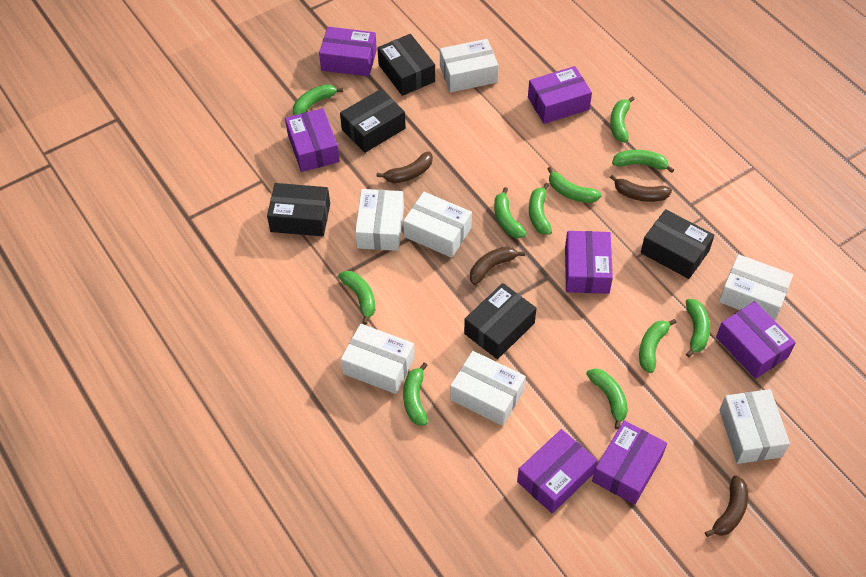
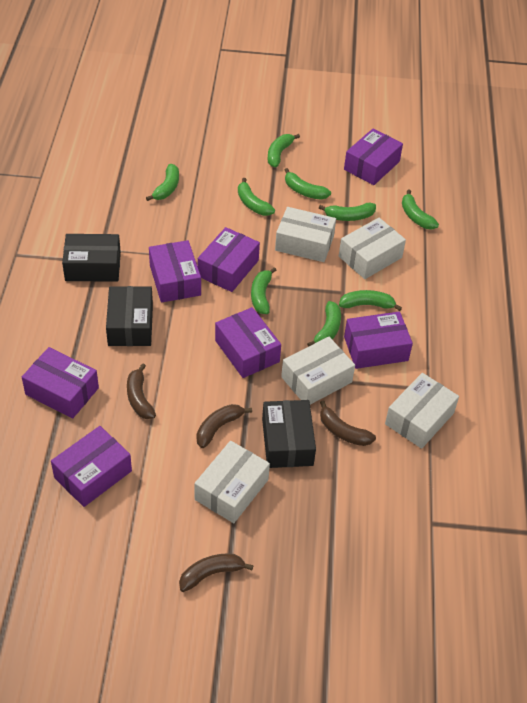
black box: 5 -> 3
green banana: 11 -> 9
white box: 7 -> 5

